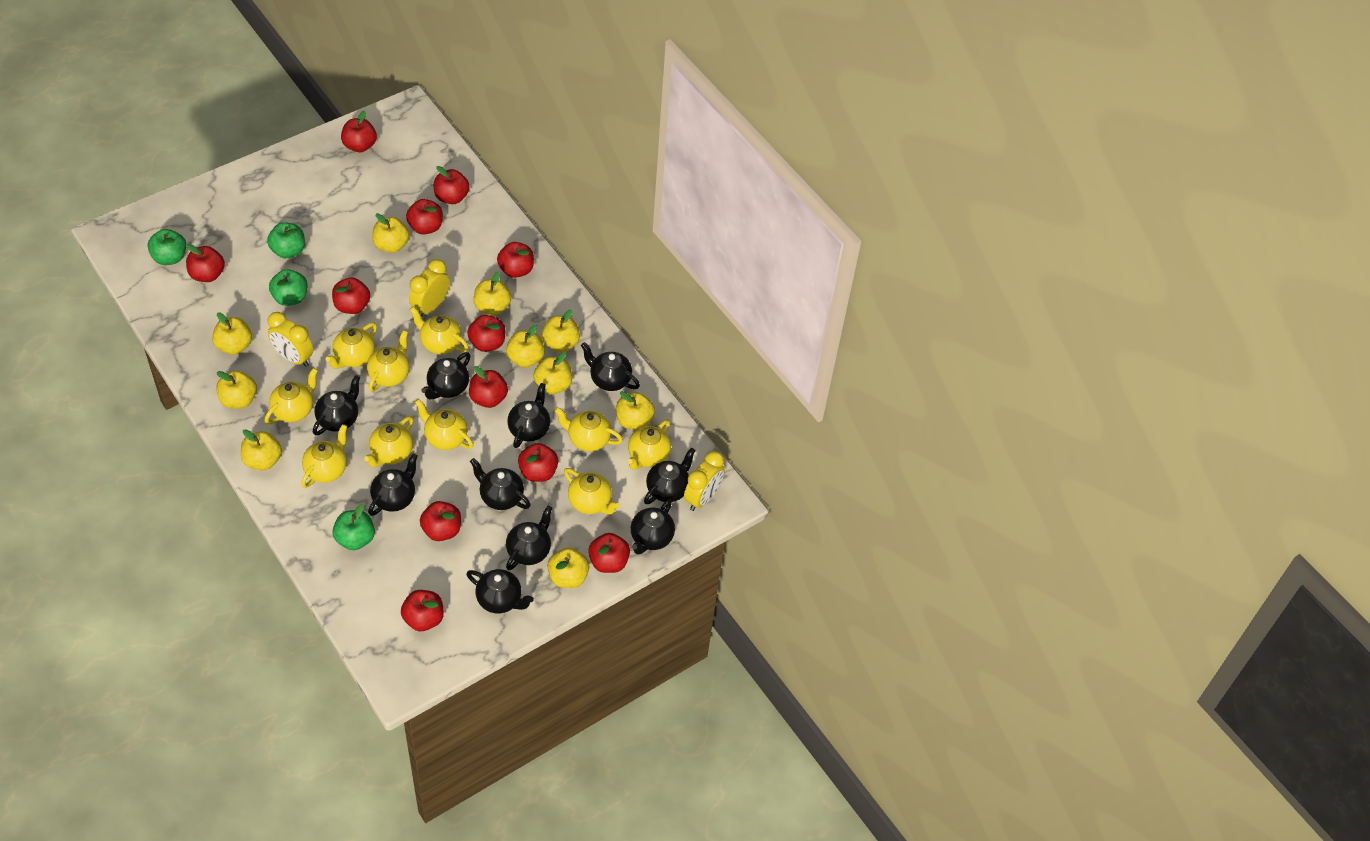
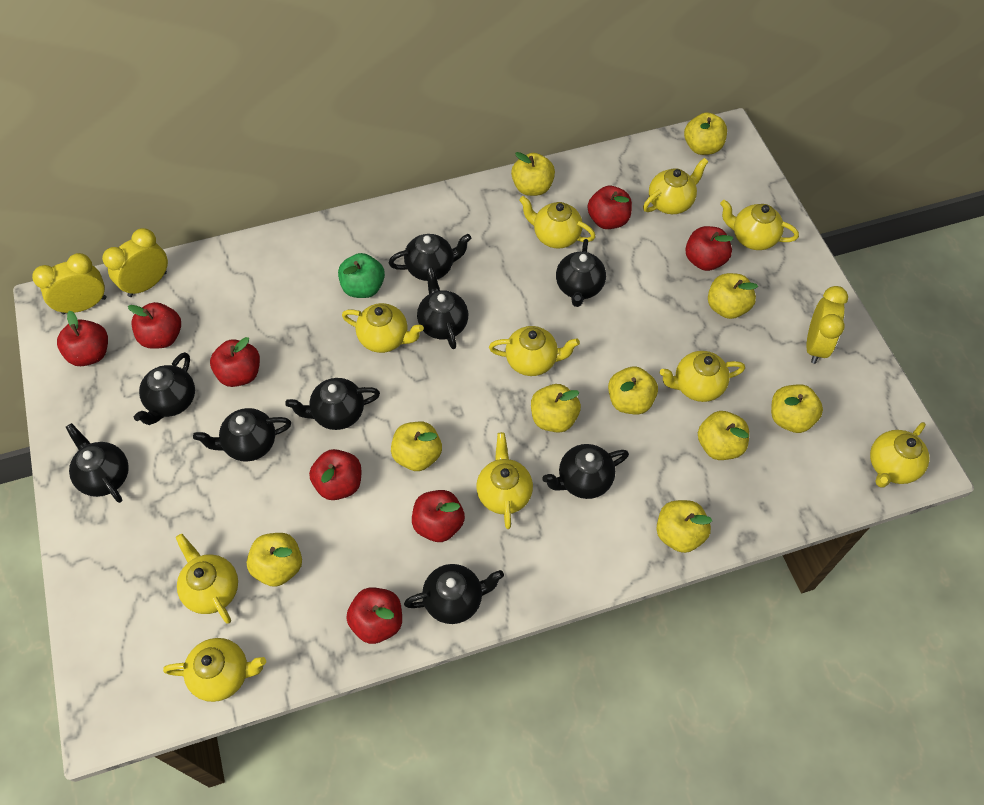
black teapot: 10 -> 9
green apple: 4 -> 1
red apple: 12 -> 8

